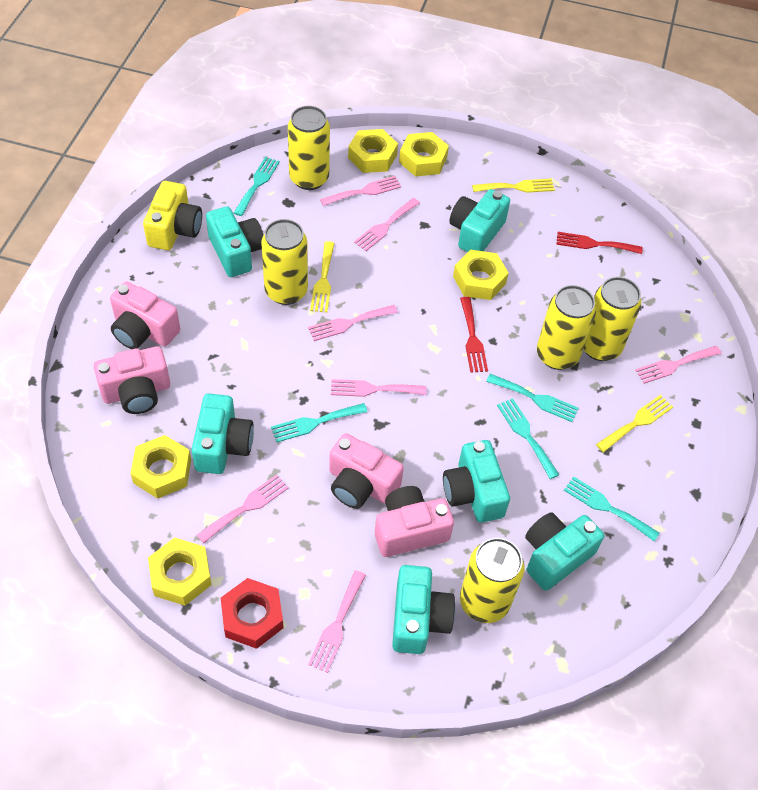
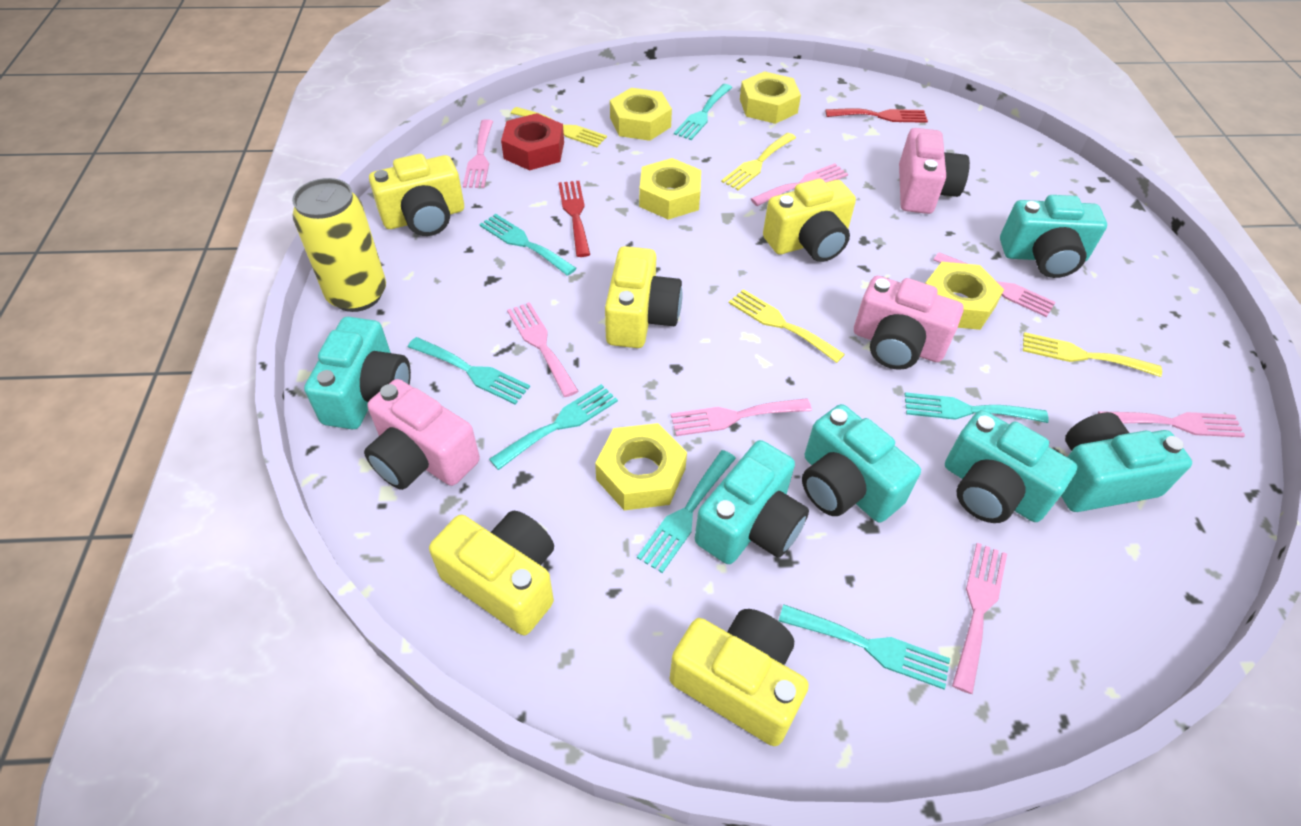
pink camera: 4 -> 3
turquoise fork: 5 -> 7
yellow camera: 1 -> 5
yellow can: 5 -> 1
yellow fork: 3 -> 4

